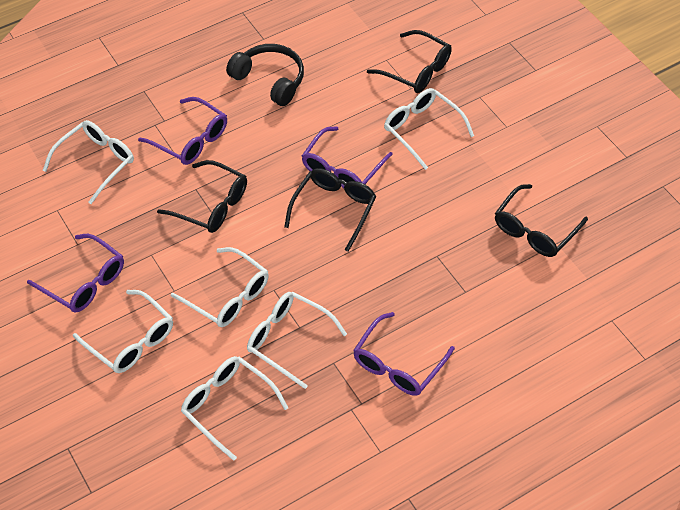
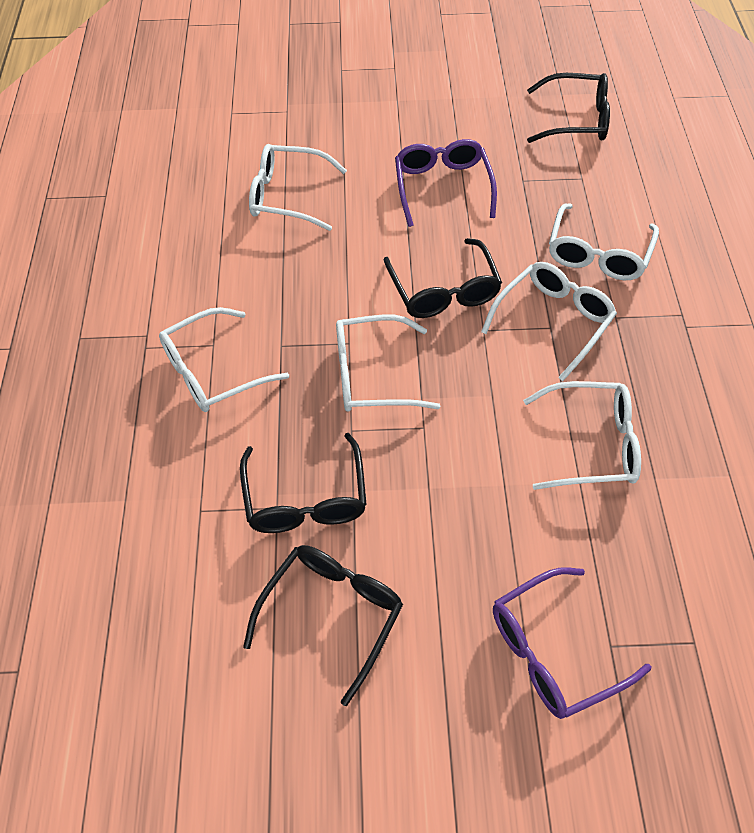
black headphones: 1 -> 0
purple glasses: 4 -> 2

